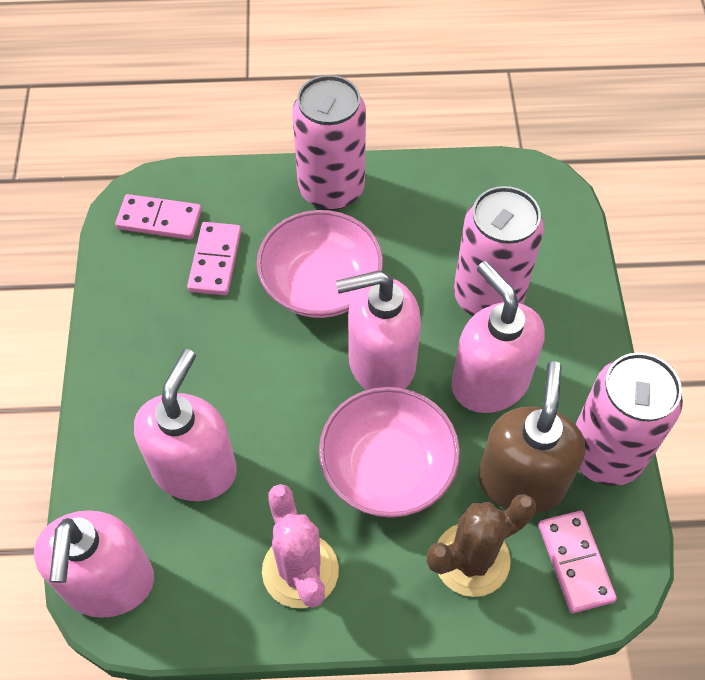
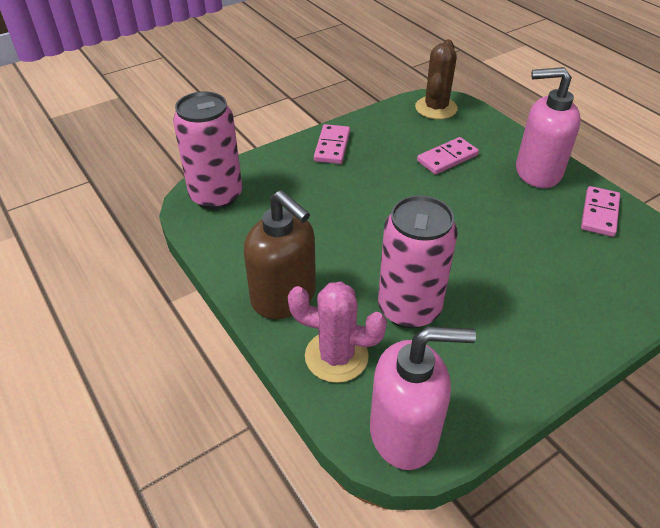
pink bowl: 2 -> 0
pink can: 3 -> 2
pink soap dispenser: 4 -> 2

